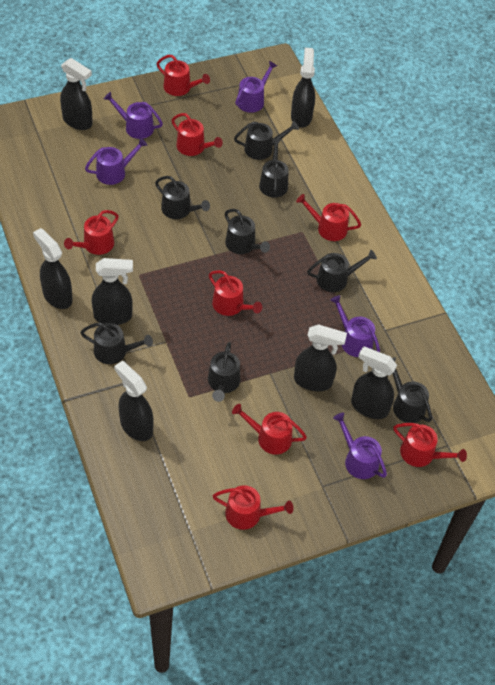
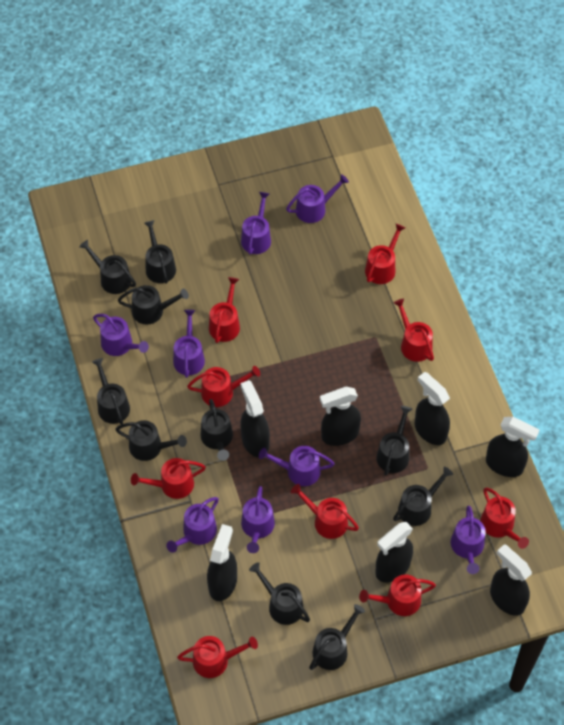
black watering can: 8 -> 10
purple watering can: 5 -> 8
red watering can: 8 -> 9

